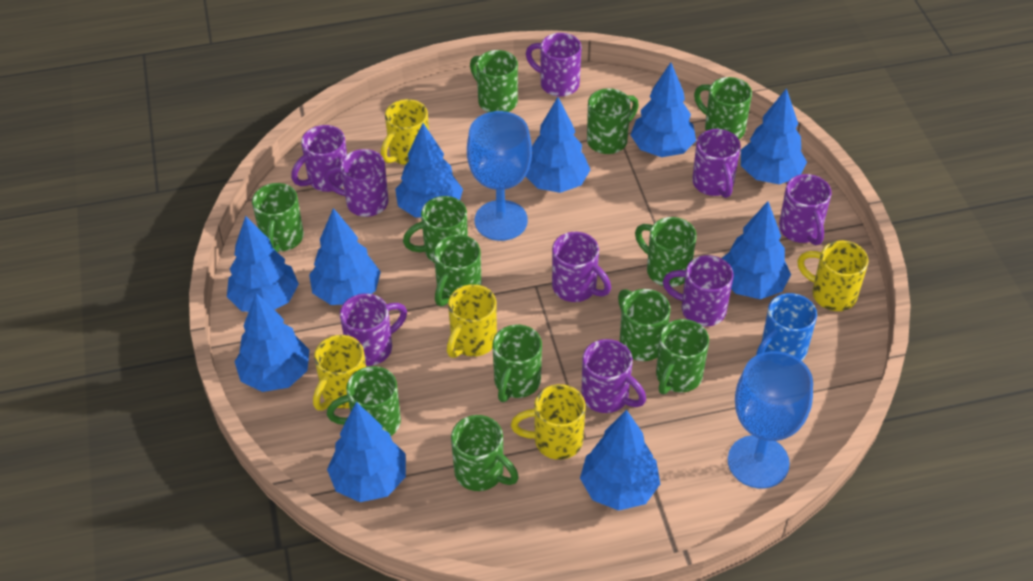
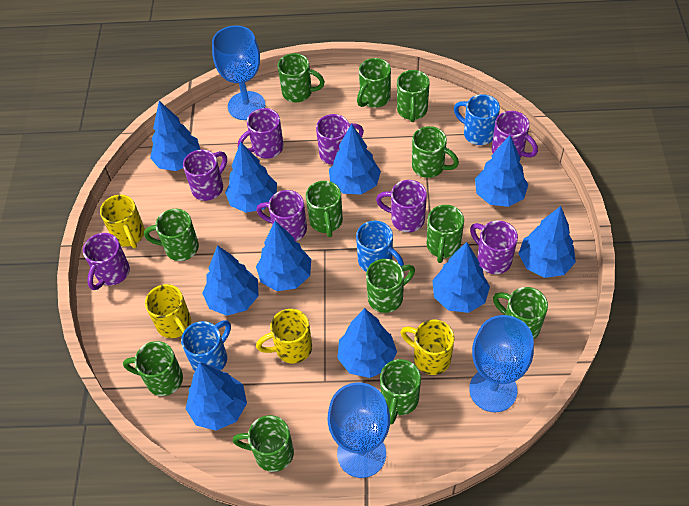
blue goblet: 2 -> 3
blue mug: 1 -> 3
purple mug: 9 -> 8
yellow mug: 5 -> 4

